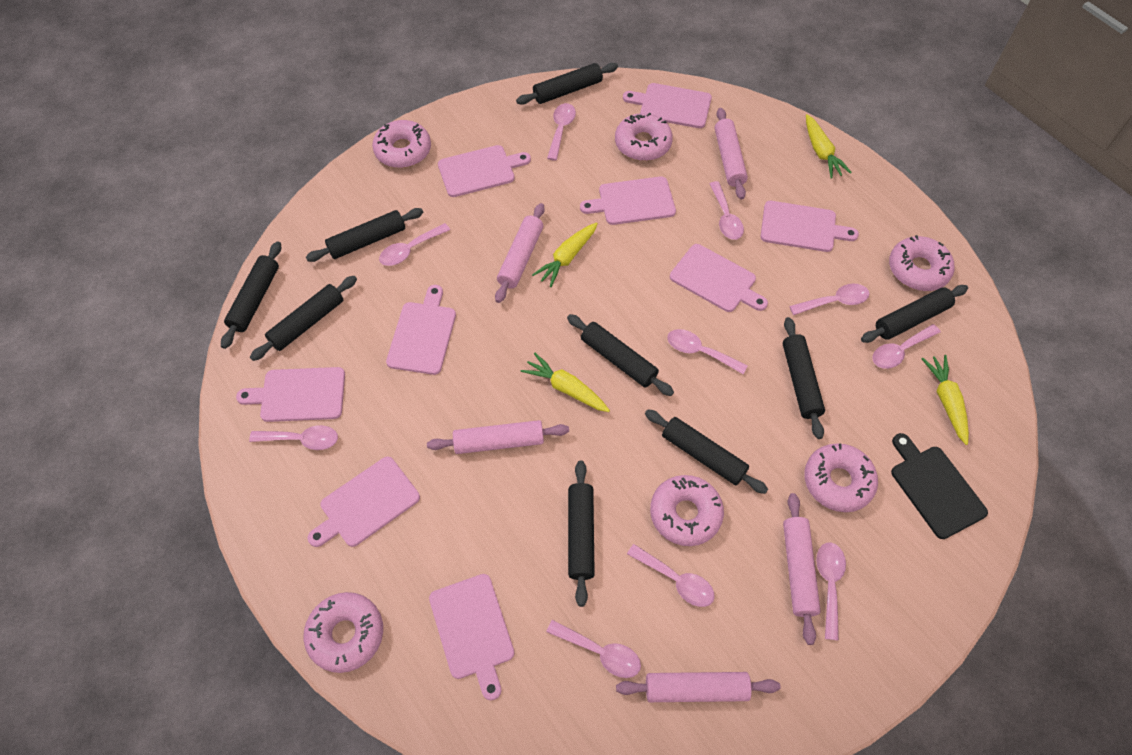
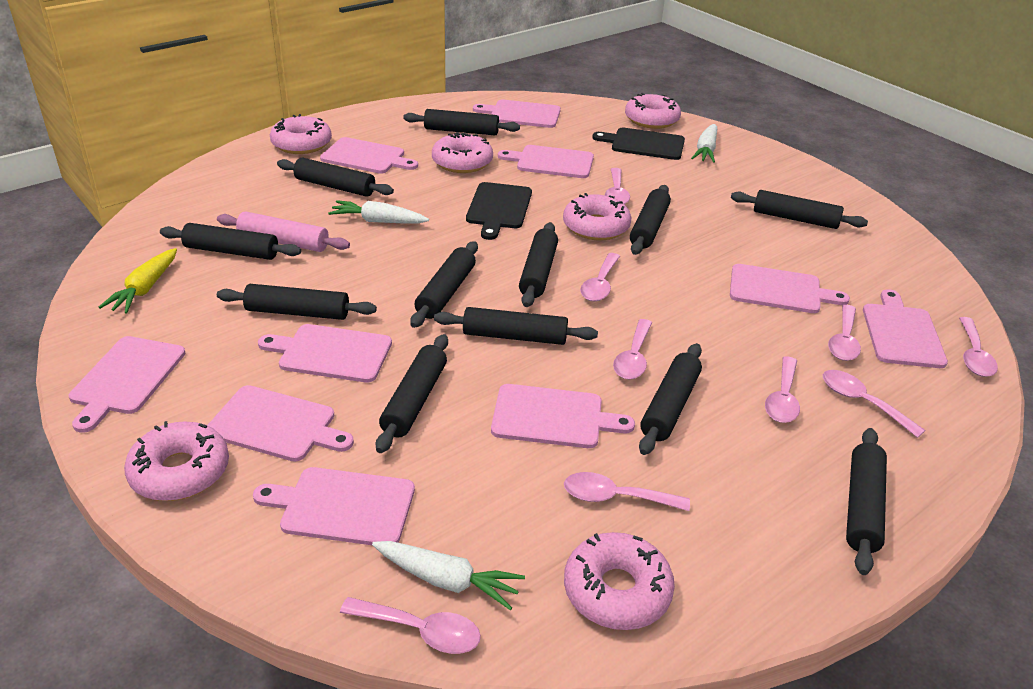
black cutting board: 1 -> 2
black rolling pin: 9 -> 12
pink cutting board: 9 -> 10
pink rolling pin: 5 -> 1
pink spoon: 10 -> 9
white carrot: 0 -> 3
yellow carrot: 4 -> 1

